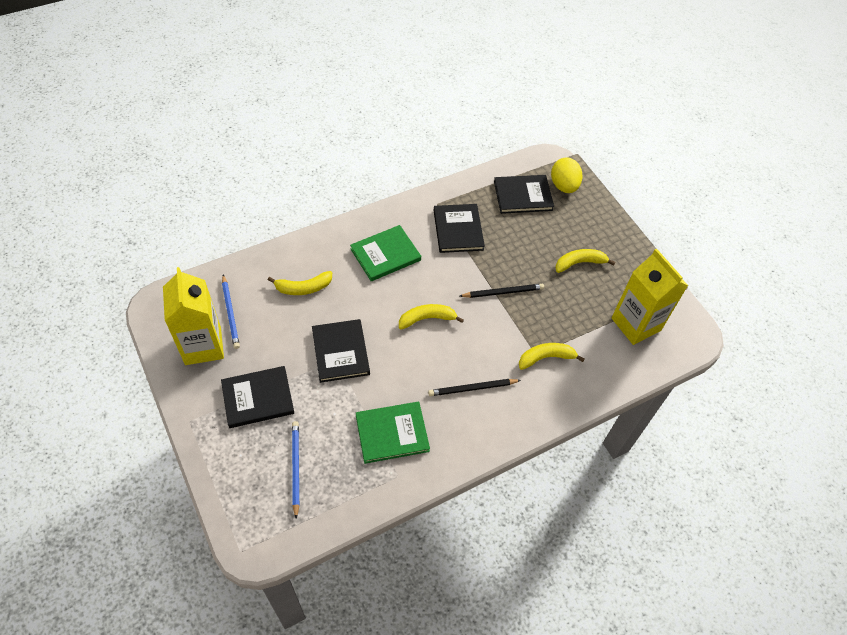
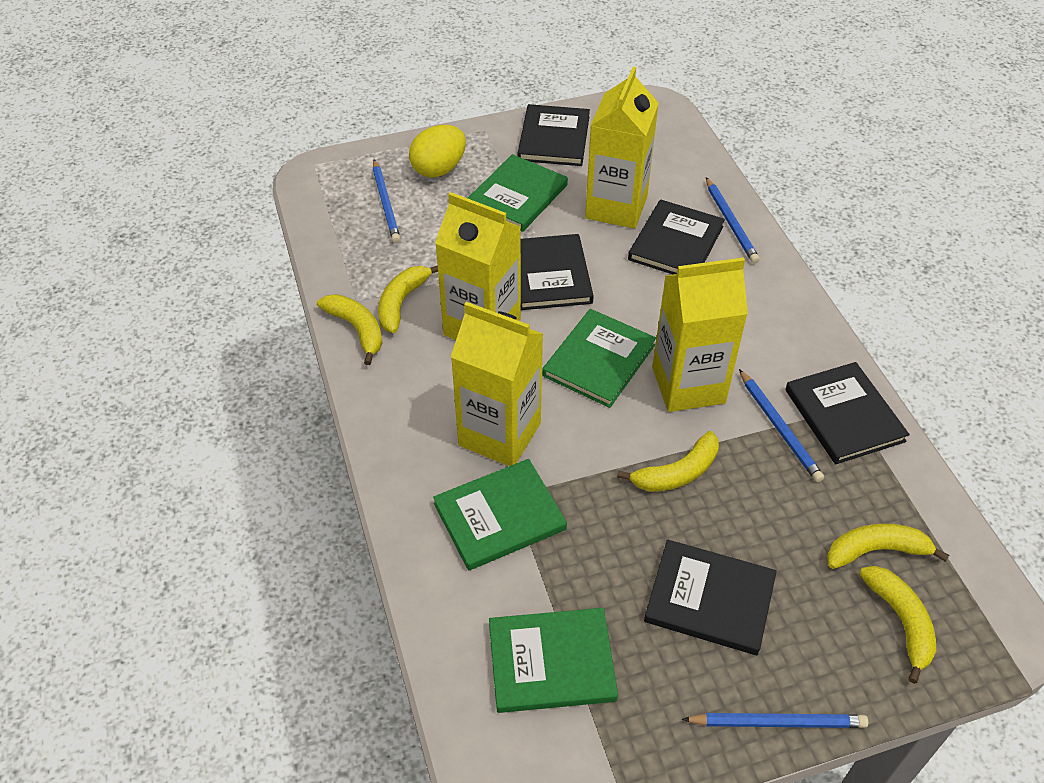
black book: 4 -> 5
black pencil: 2 -> 0
blue pencil: 2 -> 4
green book: 2 -> 4
yellow banana: 4 -> 5
yellow carton: 2 -> 4

